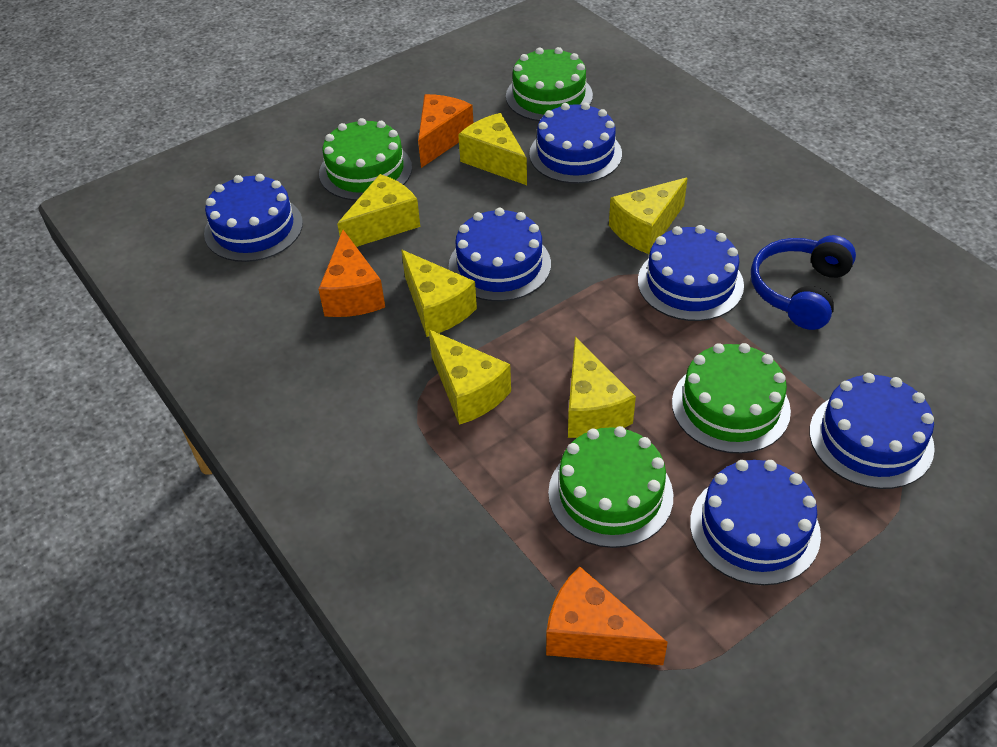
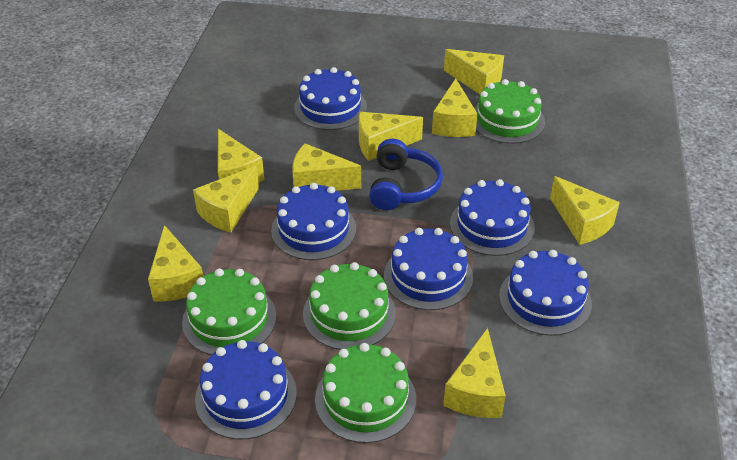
orange cheese: 3 -> 0
yellow cheese: 6 -> 9

